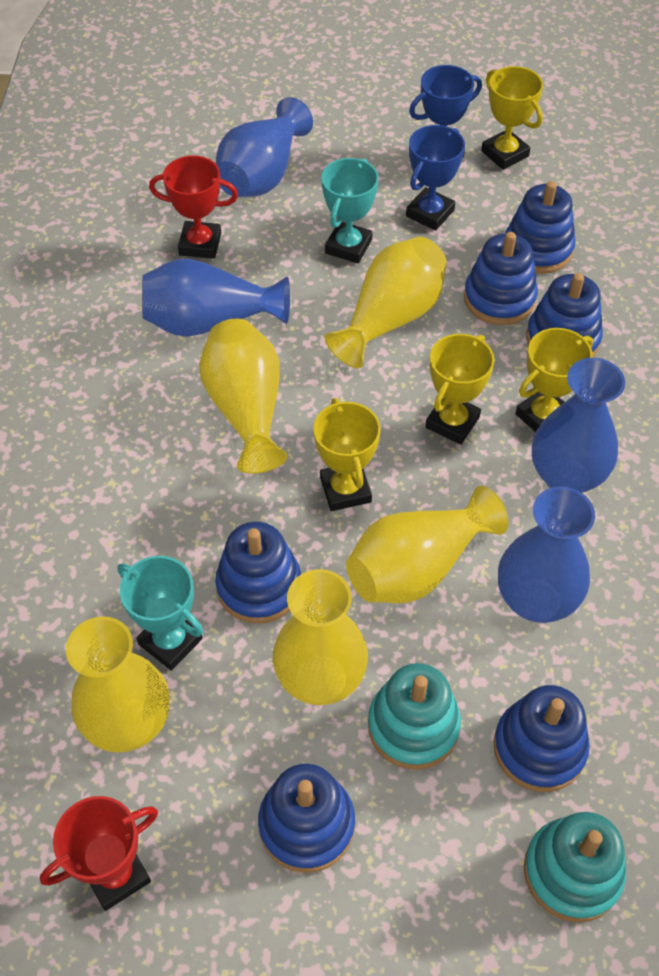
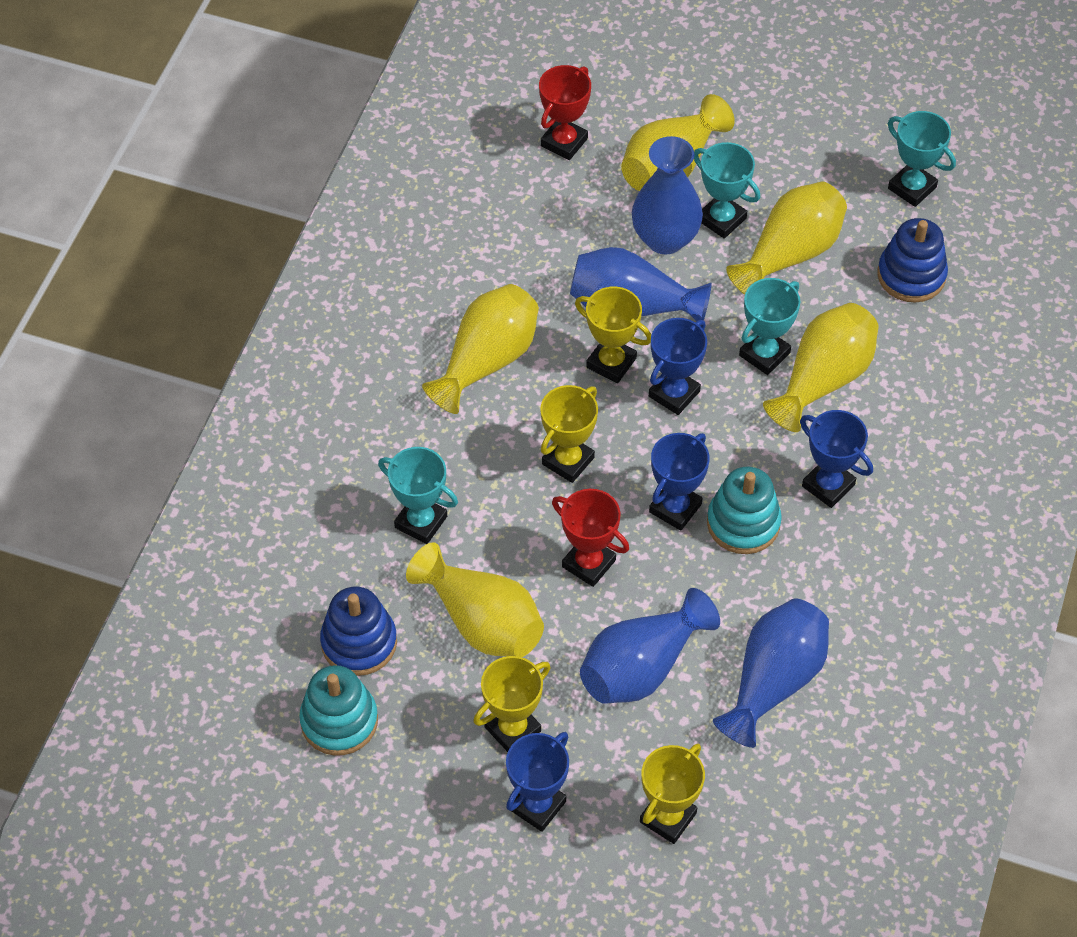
blue stacking toy: 6 -> 2
blue trophy: 2 -> 4
turquoise trophy: 2 -> 4

